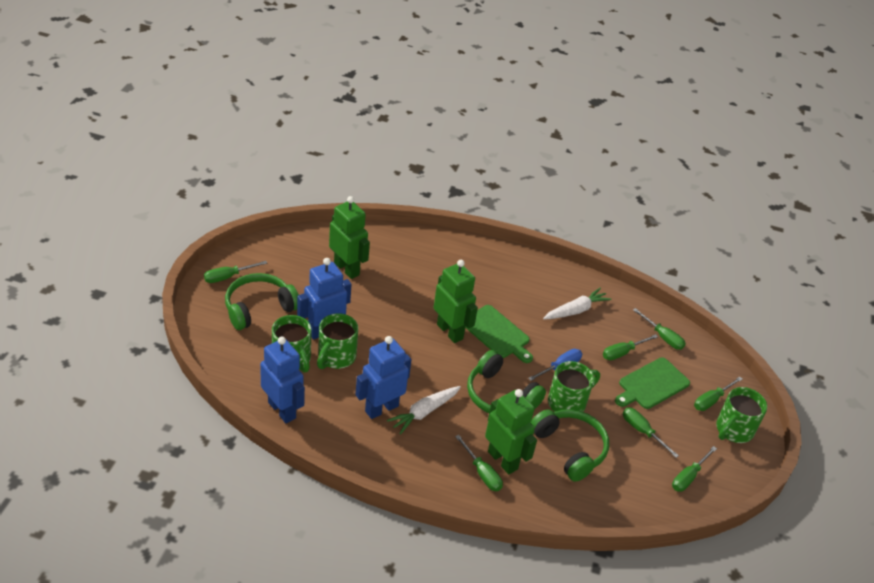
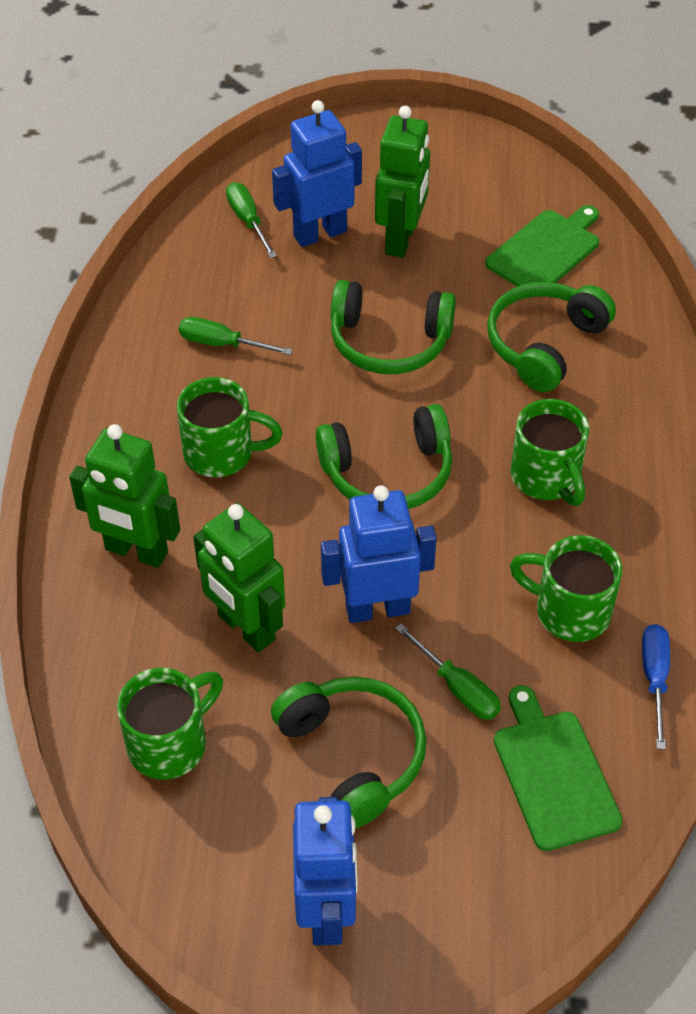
green headphones: 3 -> 4
green screwdriver: 7 -> 3
white carrot: 2 -> 0

